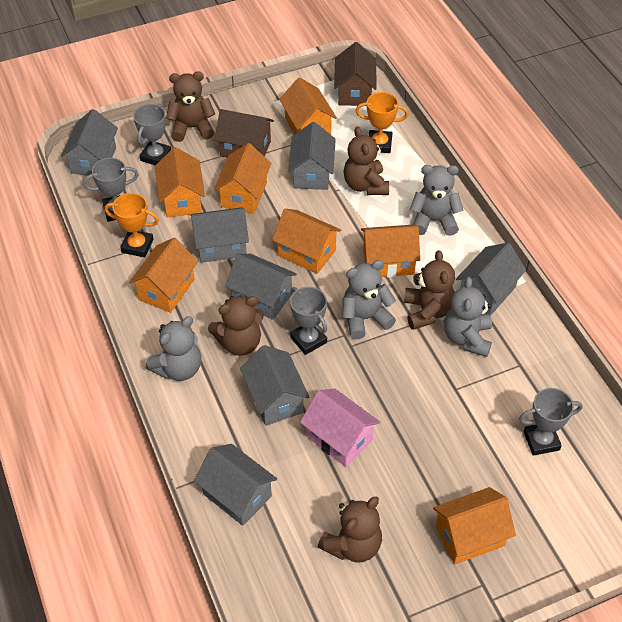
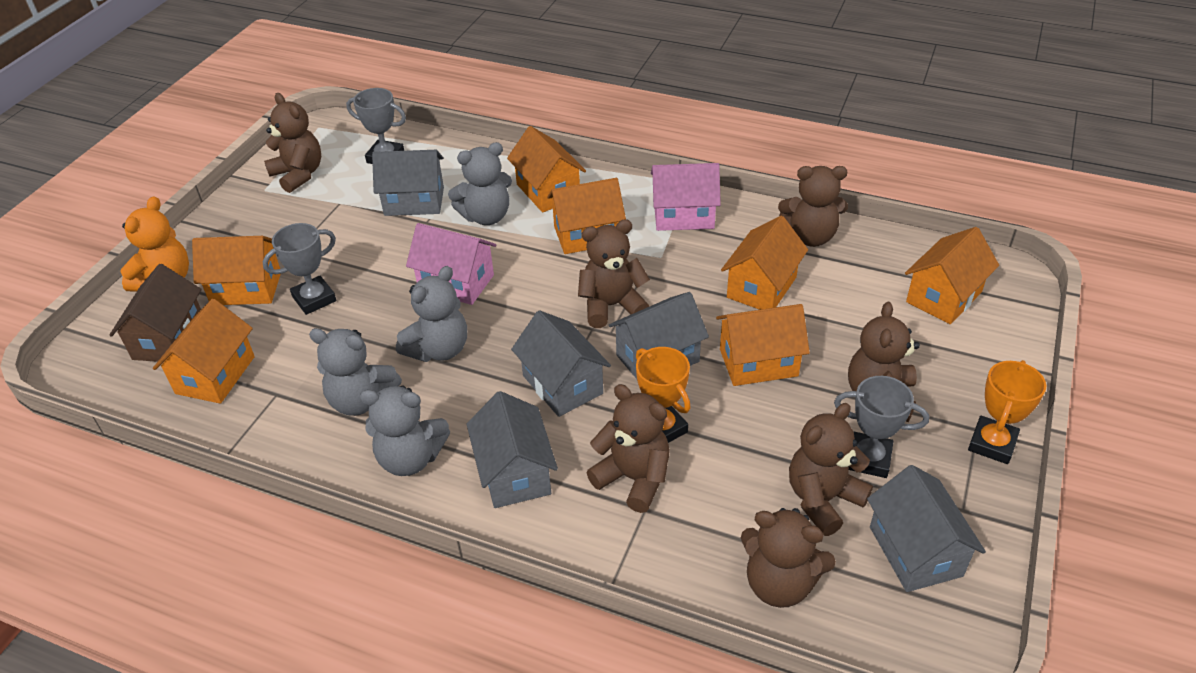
brown house: 2 -> 1
brown teddy bear: 5 -> 7
grey house: 7 -> 5
grey trophy: 4 -> 3
orange teddy bear: 0 -> 1
pink house: 1 -> 2

